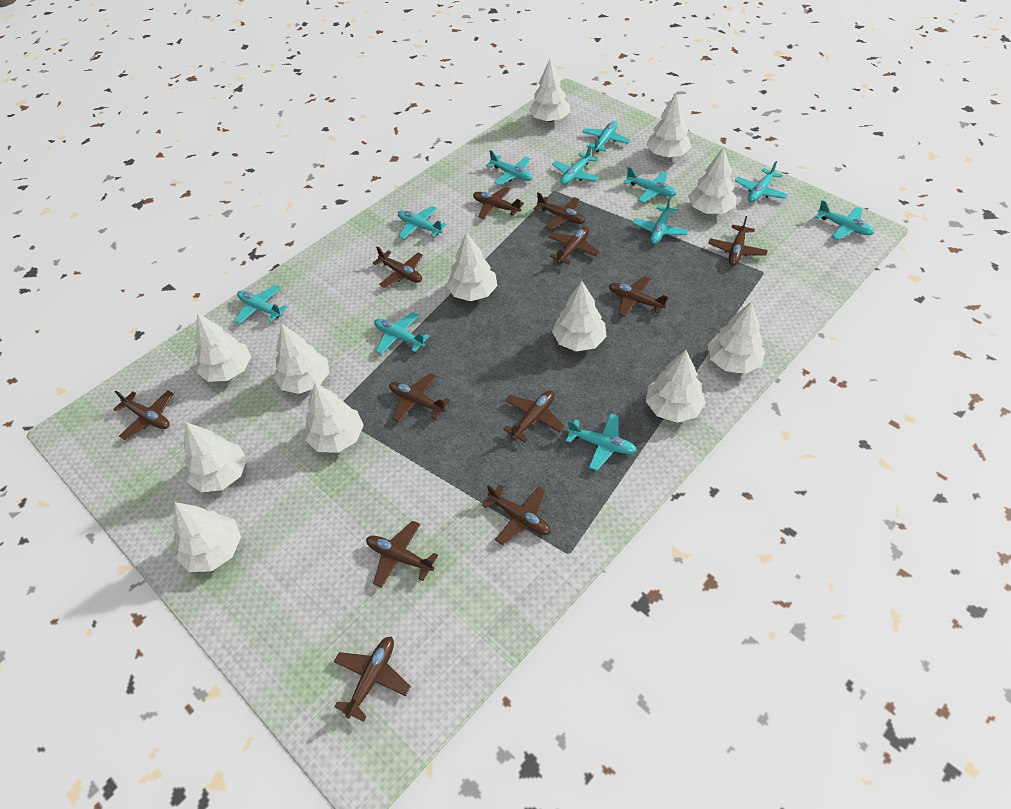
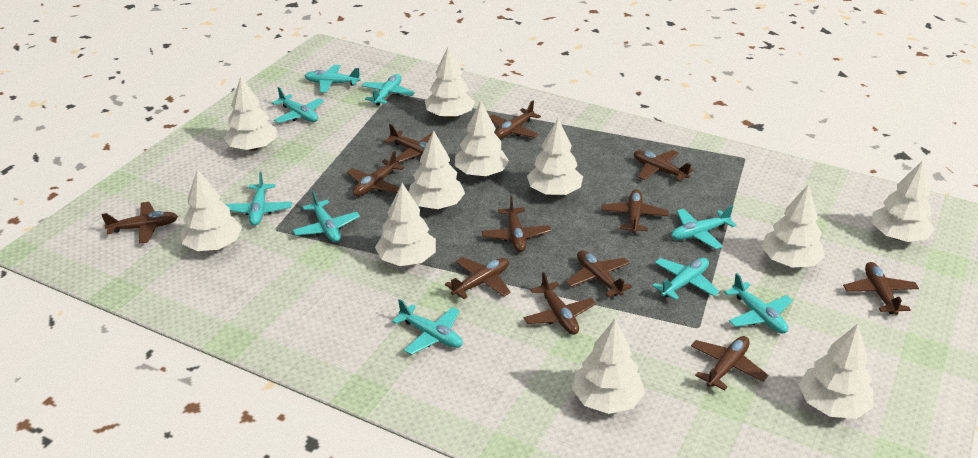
turquoise plane: 11 -> 9
white tree: 12 -> 11

